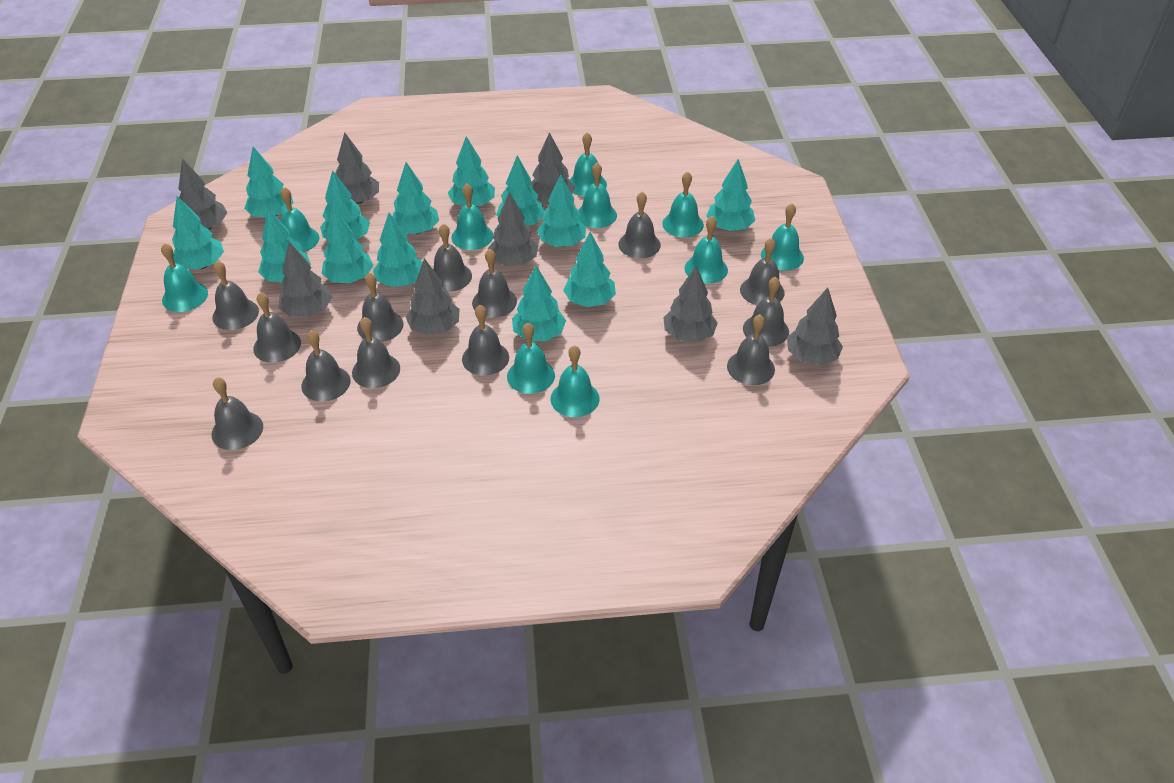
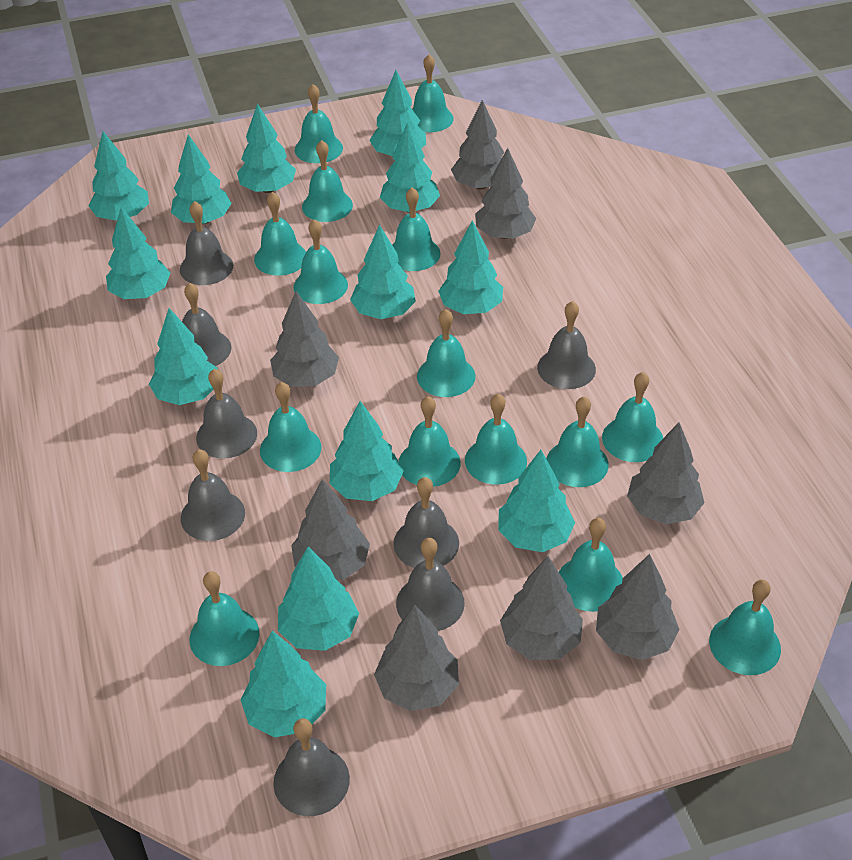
grey bell: 13 -> 8
turquoise bell: 10 -> 15

